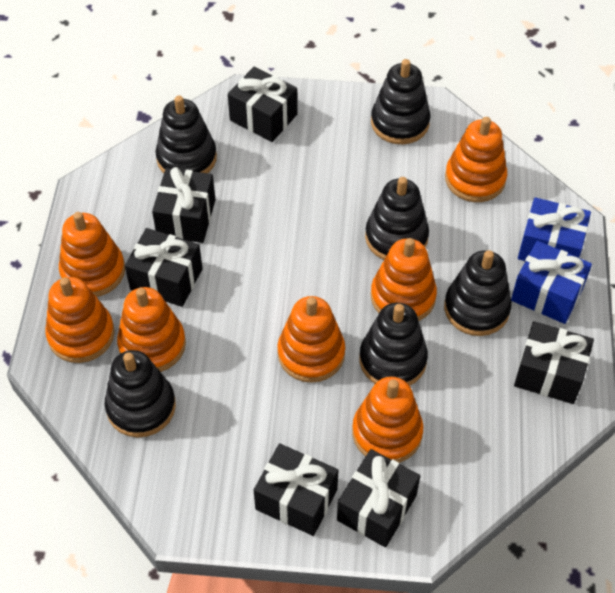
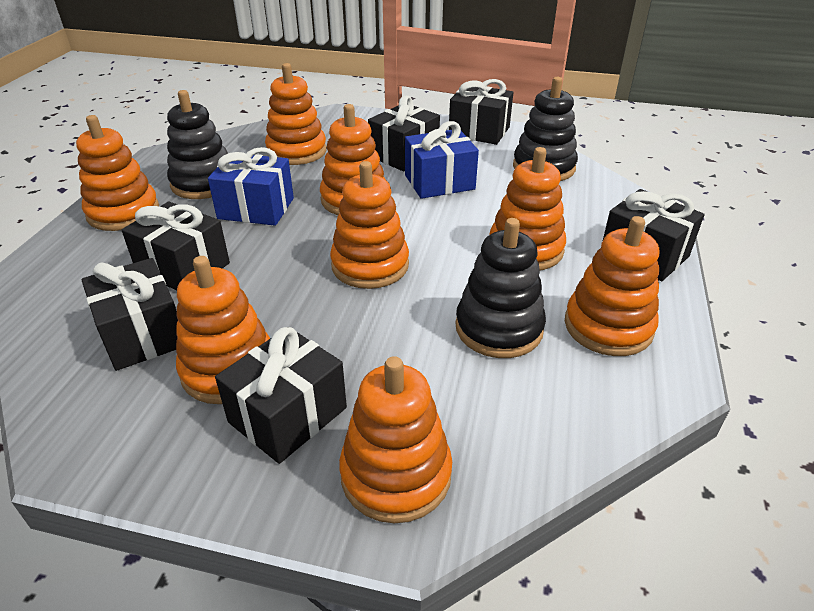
black stacking toy: 6 -> 3
orange stacking toy: 7 -> 8

